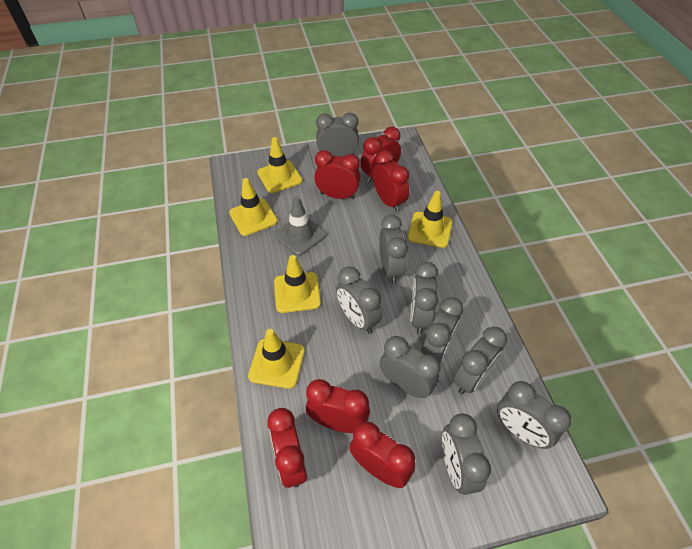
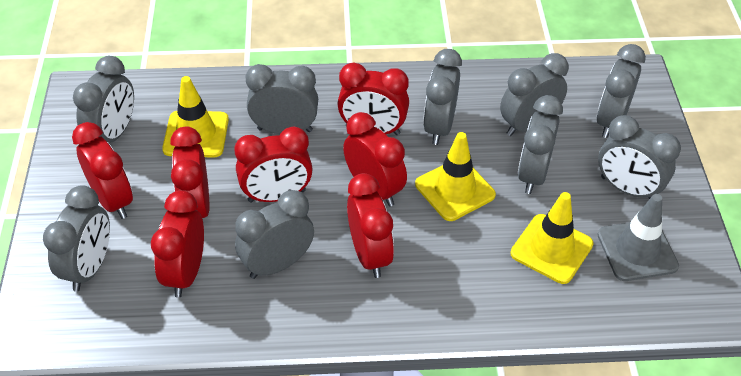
red clock: 6 -> 7
yellow traffic cone: 5 -> 3

